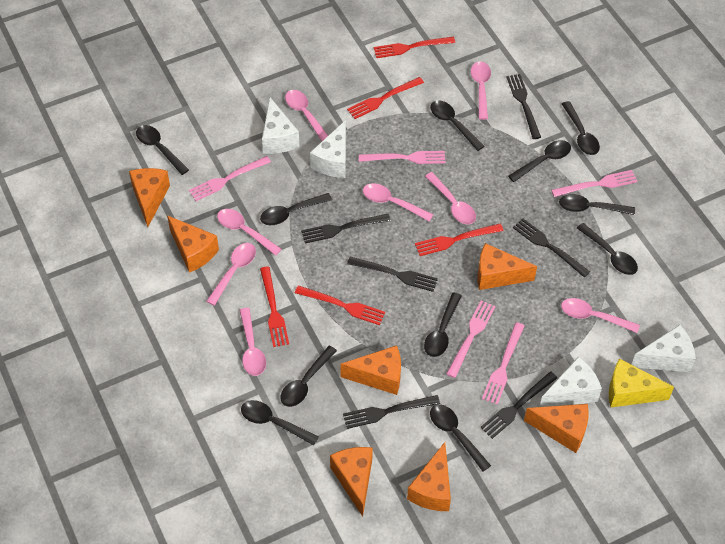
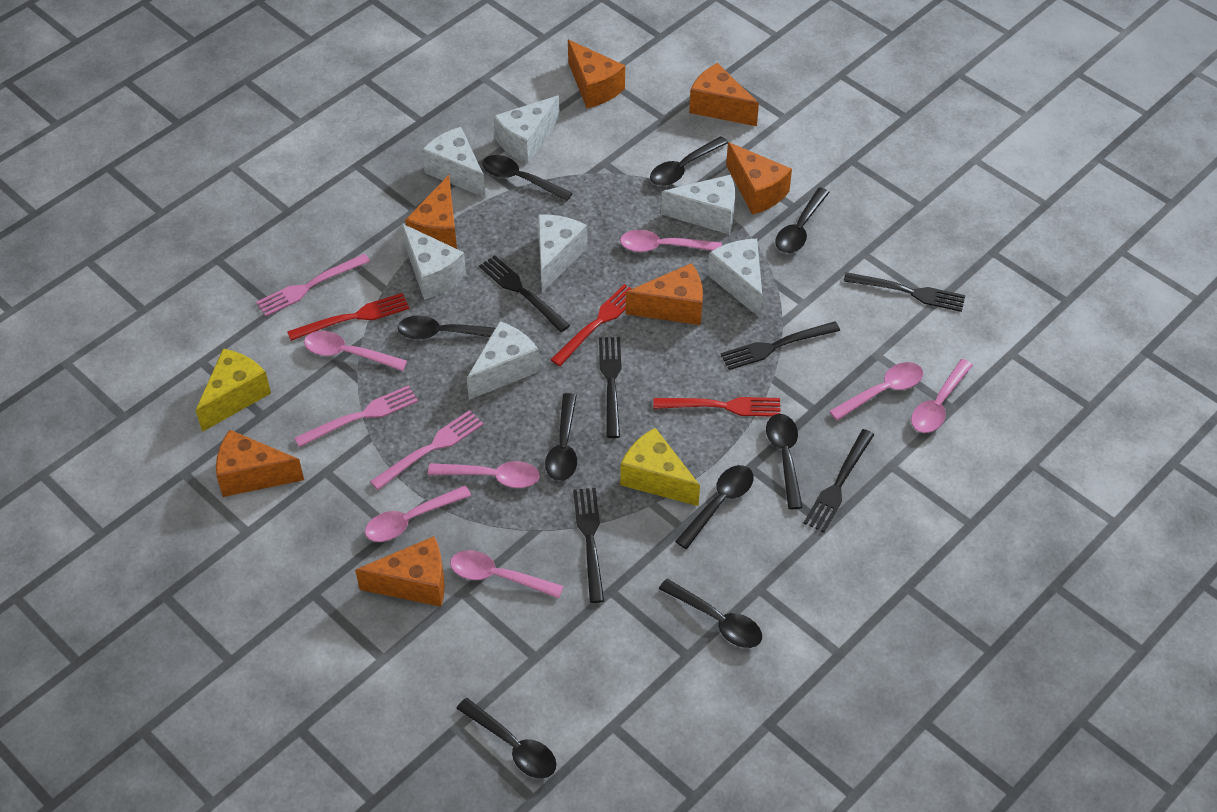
black spoon: 11 -> 9
pink fork: 5 -> 3
pink spoon: 8 -> 7
red fork: 5 -> 3
white cheese: 4 -> 7
yellow cheese: 1 -> 2

